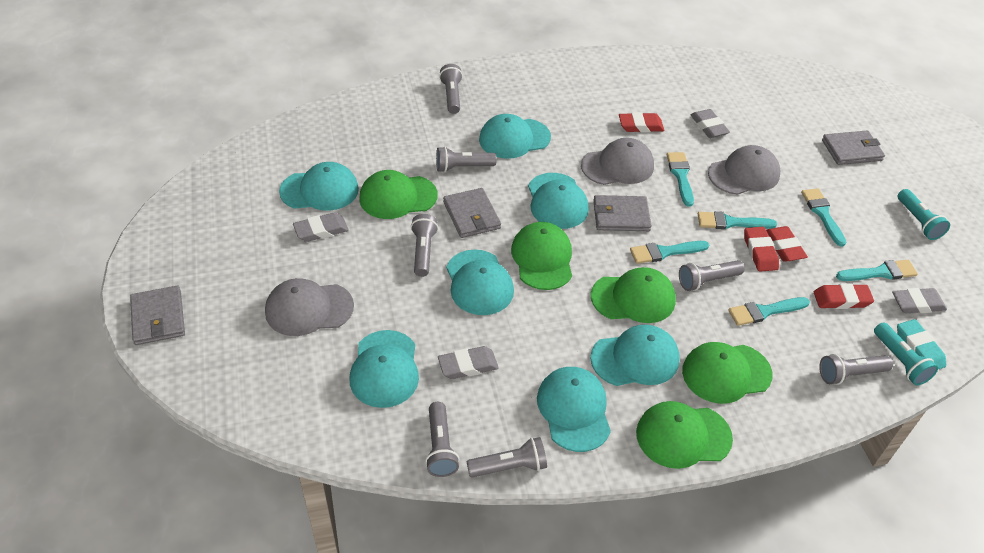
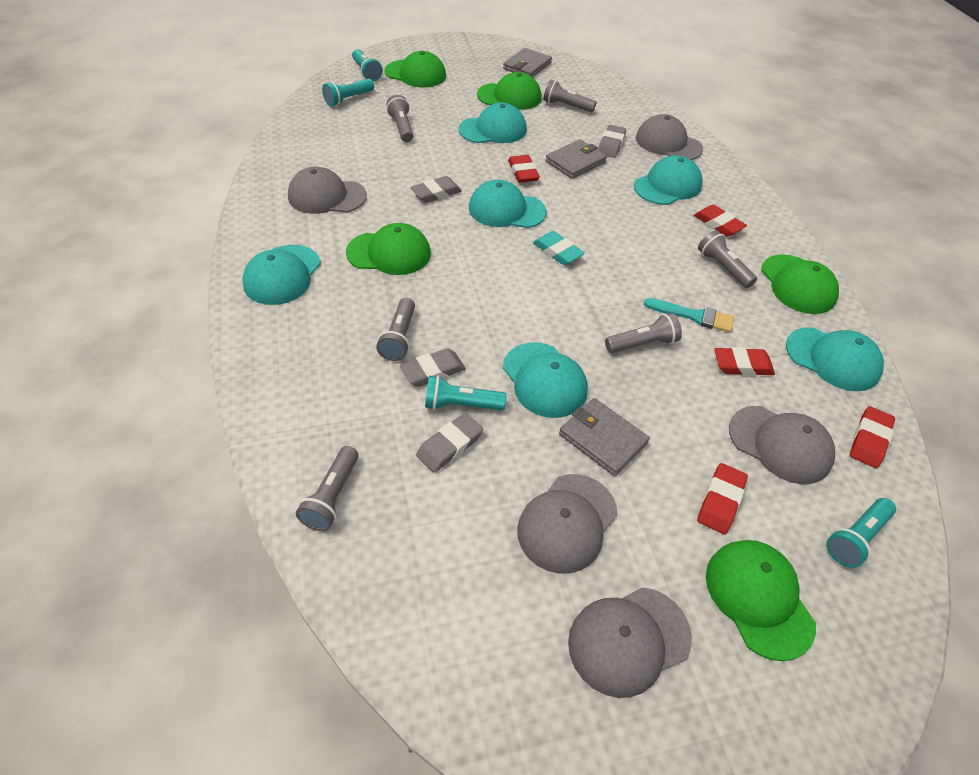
grey cap: 3 -> 5
grey flashlight: 7 -> 6
grey wallet: 4 -> 3
red eraser: 4 -> 5
turquoise brush: 6 -> 1
turquoise cap: 7 -> 6
turquoise flashlight: 2 -> 4

